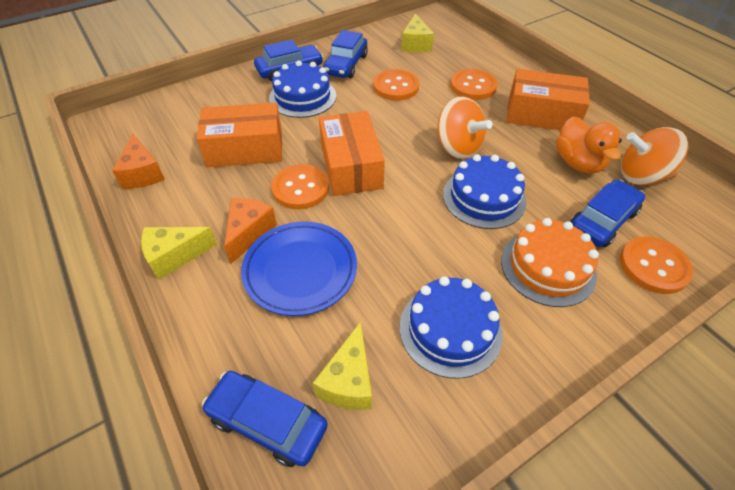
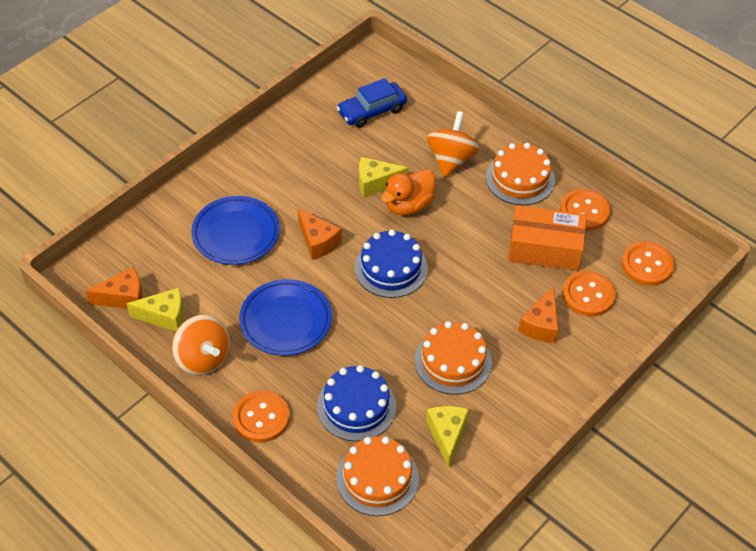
blue cake: 3 -> 2
blue car: 4 -> 1
blue plate: 1 -> 2
orange box: 3 -> 1
orange cake: 1 -> 3
orange cheese: 2 -> 3

